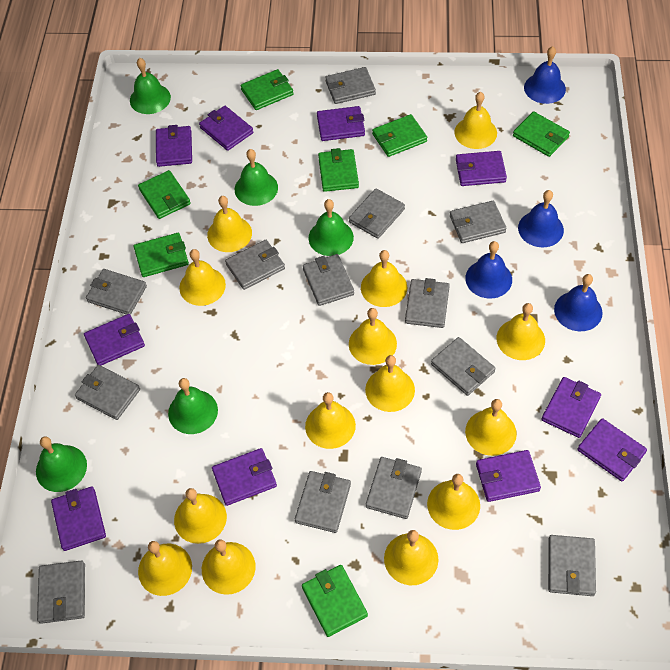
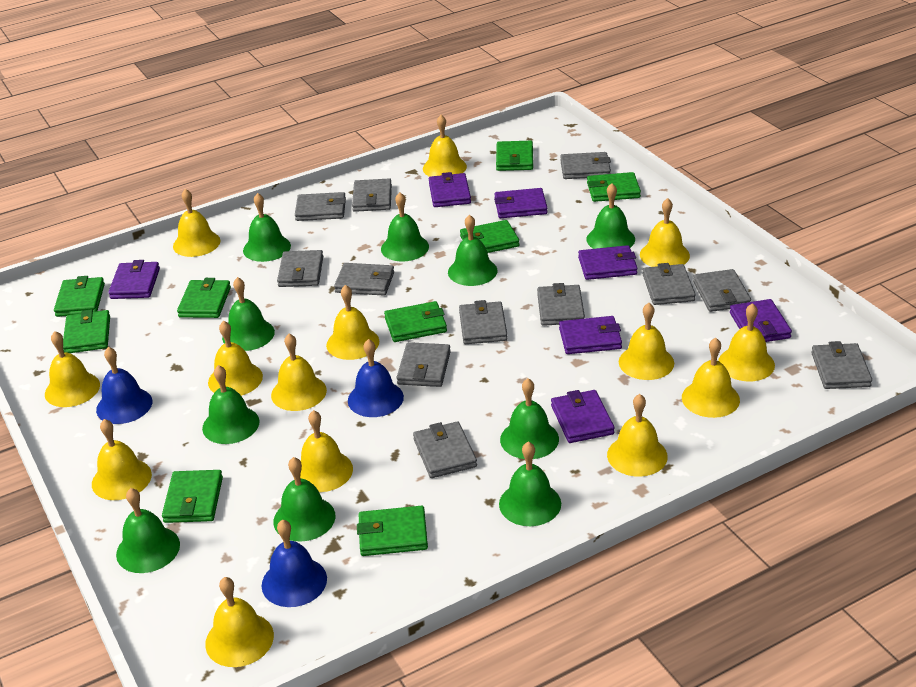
blue bell: 4 -> 3
green bell: 5 -> 10
green wallet: 7 -> 9
grey wallet: 13 -> 12
purple wallet: 10 -> 7

